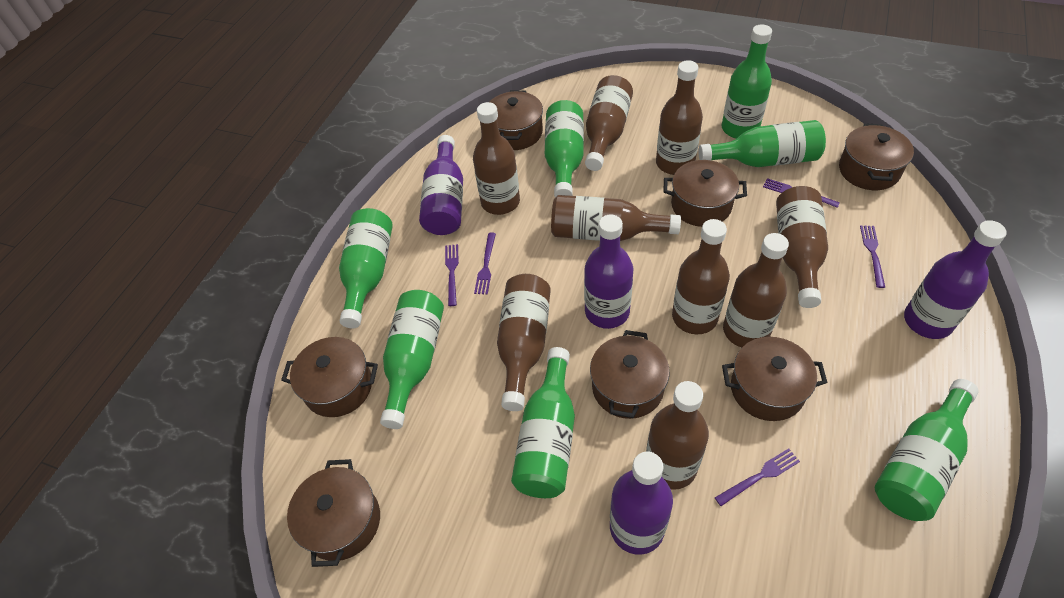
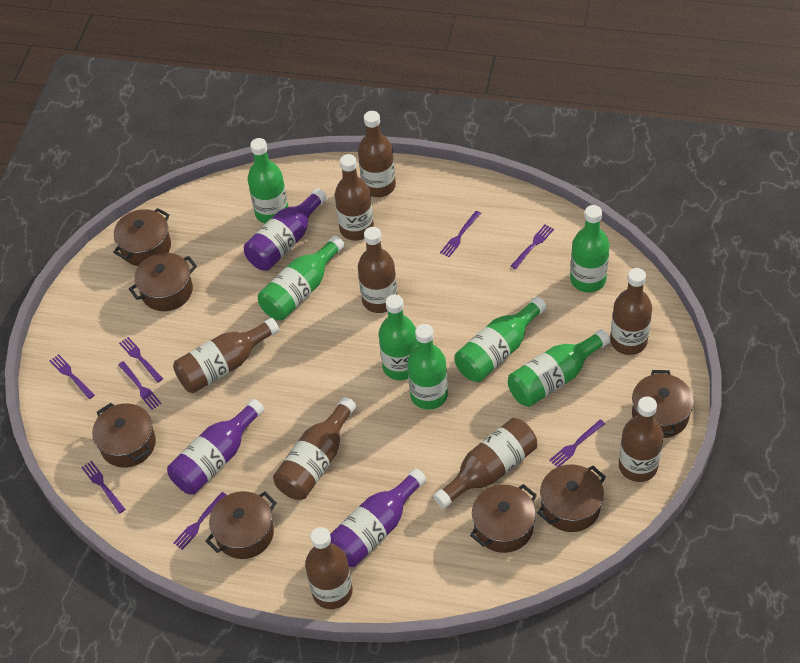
purple bottle: 4 -> 3
purple fork: 5 -> 8

